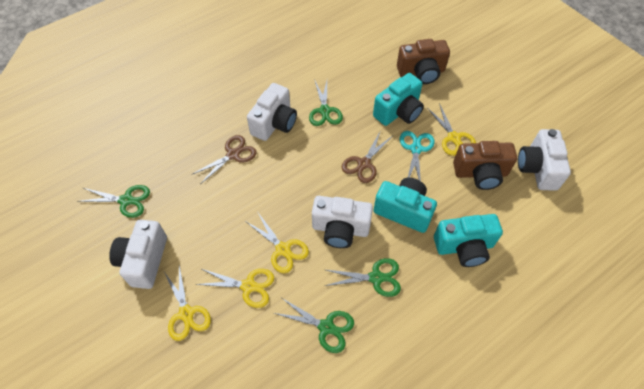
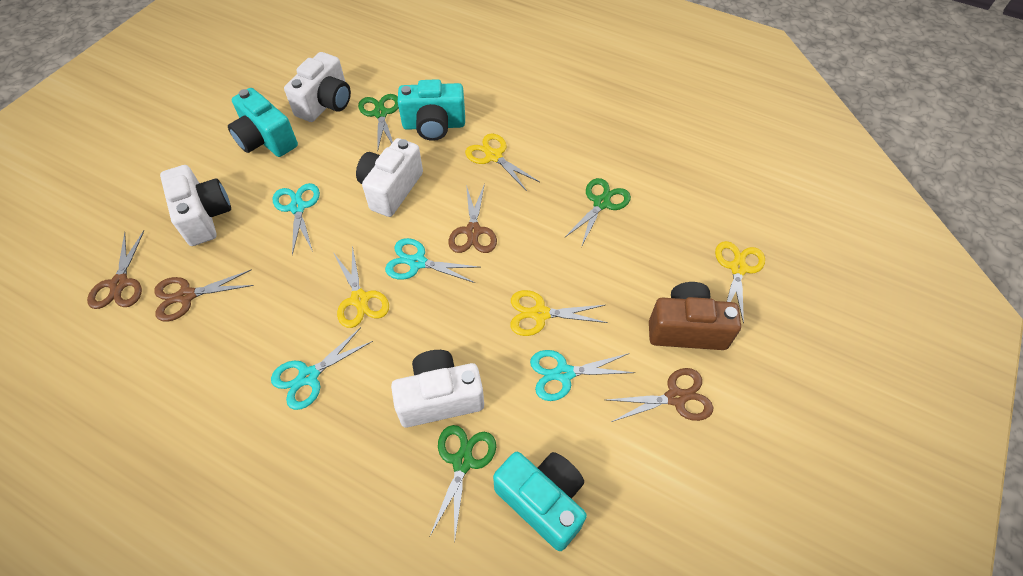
brown camera: 2 -> 1
brown scissors: 2 -> 4
green scissors: 4 -> 3
turquoise scissors: 1 -> 4

